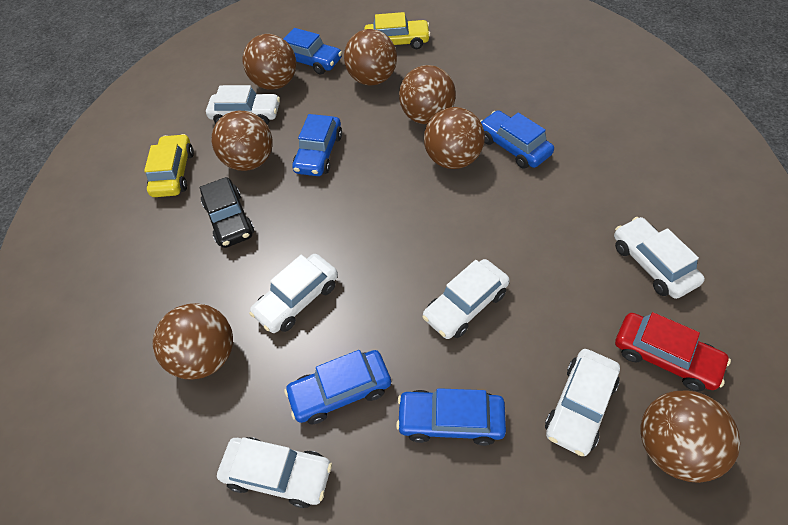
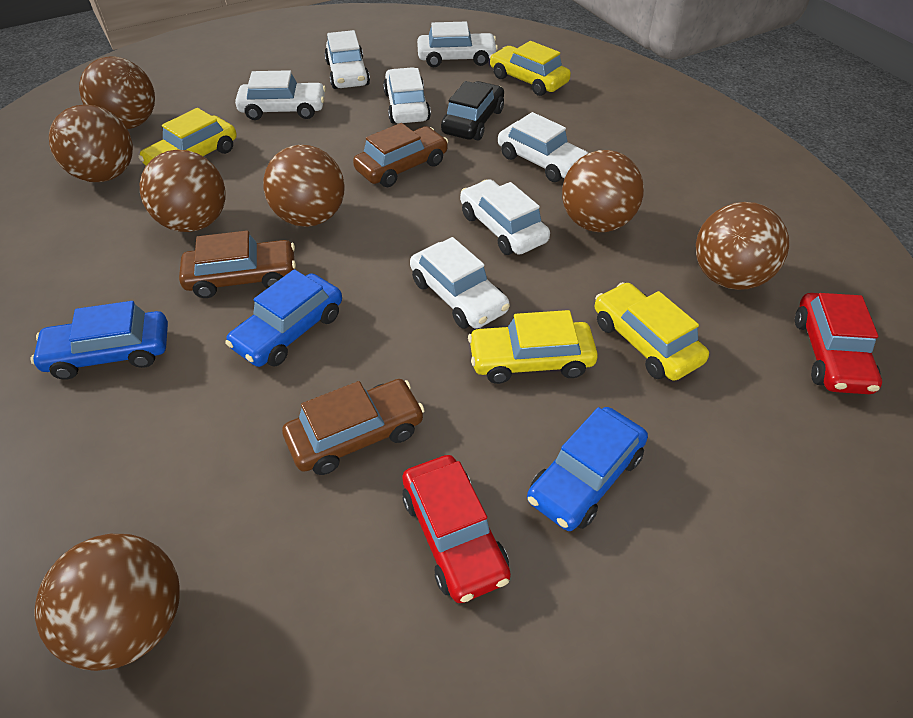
blue car: 5 -> 3
brown car: 0 -> 3
red car: 1 -> 2
white car: 6 -> 7
yellow car: 2 -> 4

